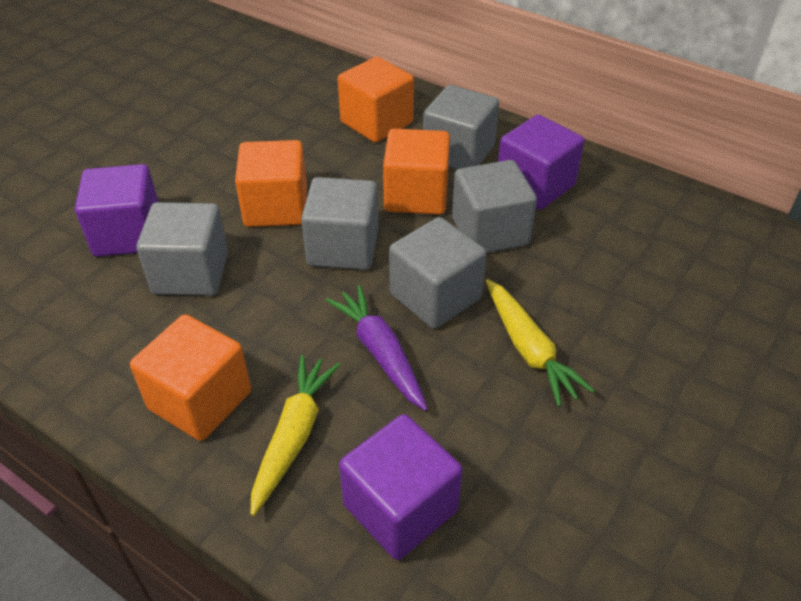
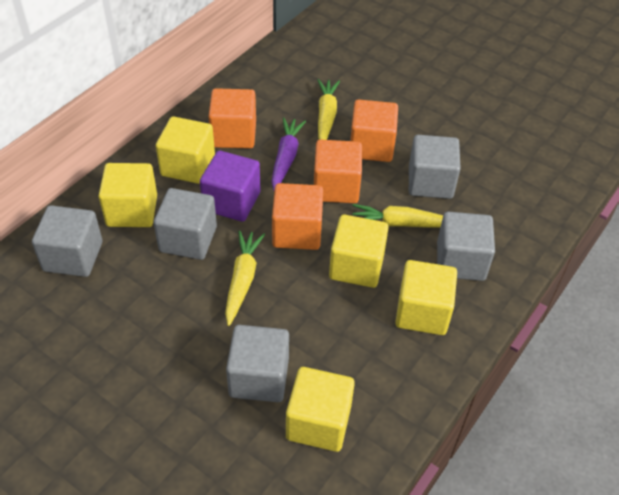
purple cube: 3 -> 1
yellow carrot: 2 -> 3
yellow cube: 0 -> 5

